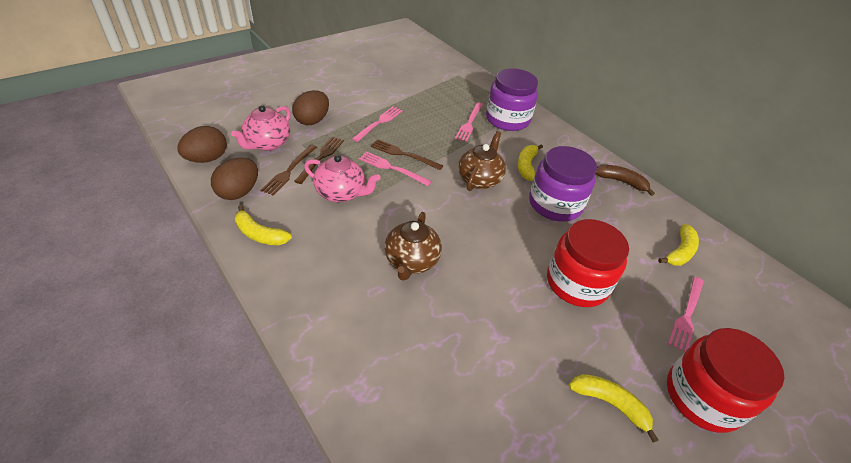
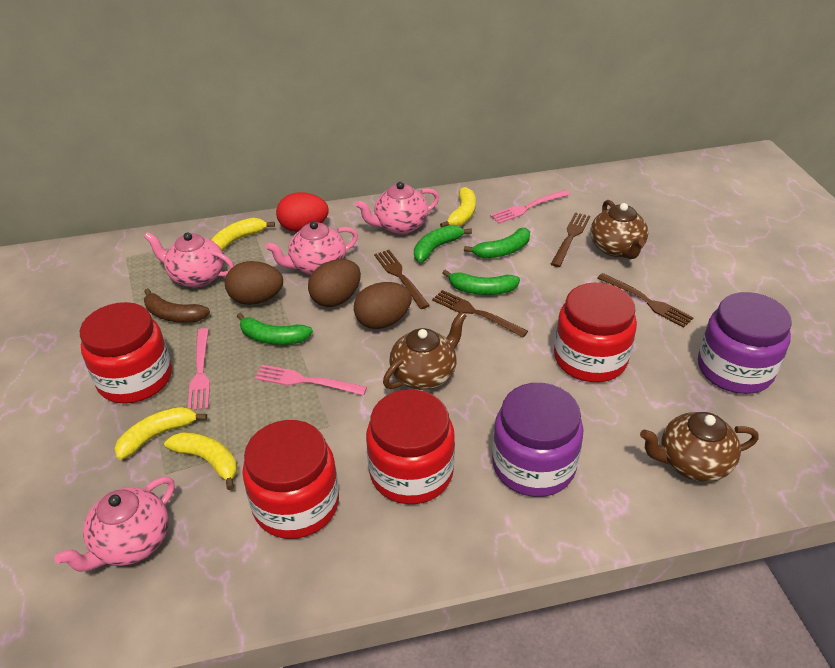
brown fork: 3 -> 4
brown teapot: 2 -> 3
green banana: 0 -> 4
pink fork: 4 -> 3
pink teapot: 2 -> 4
red egg: 0 -> 1
red jar: 2 -> 4

